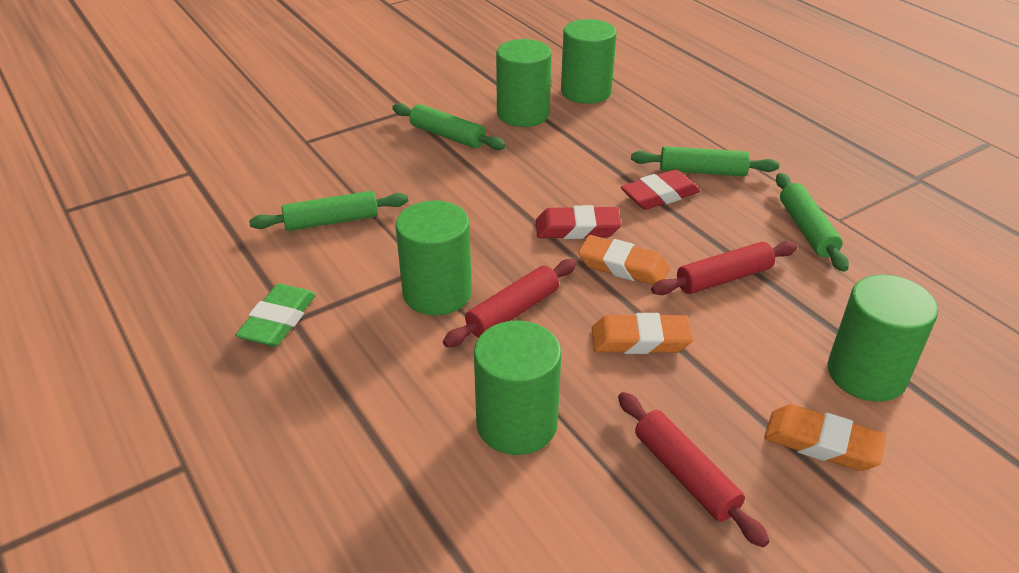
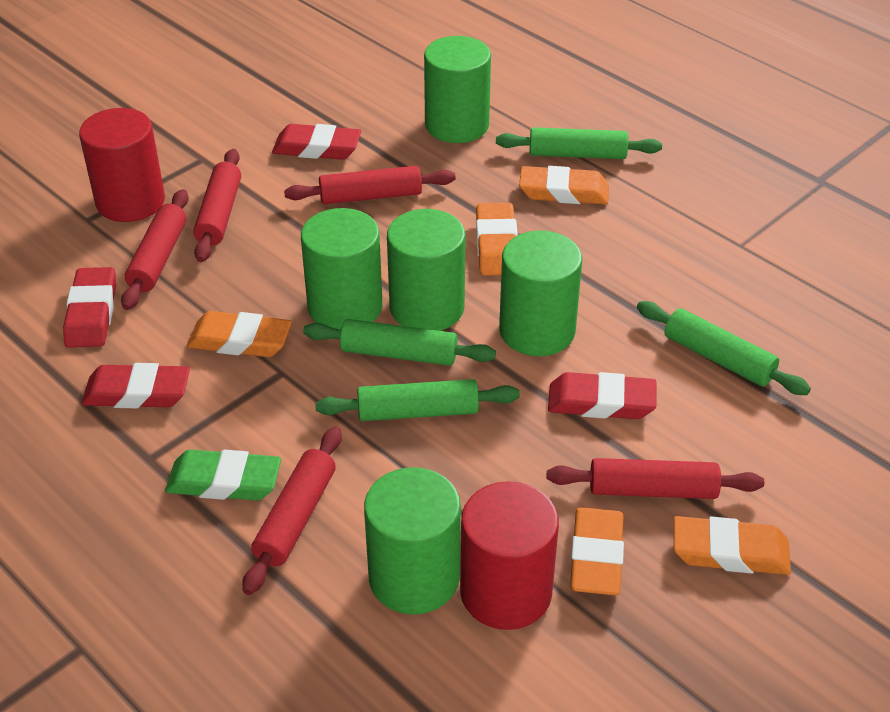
orange eraser: 3 -> 5
red cylinder: 0 -> 2
red eraser: 2 -> 4
red rolling pin: 3 -> 5

